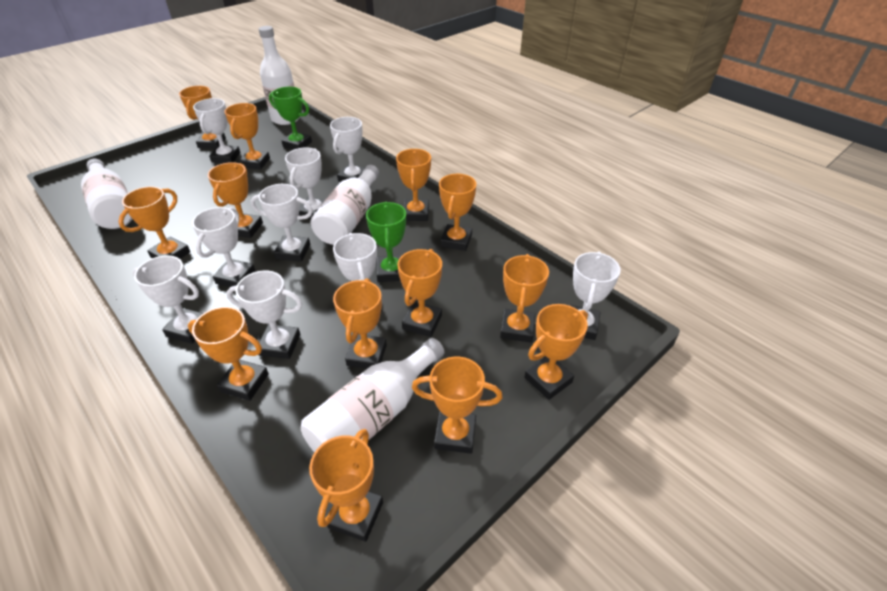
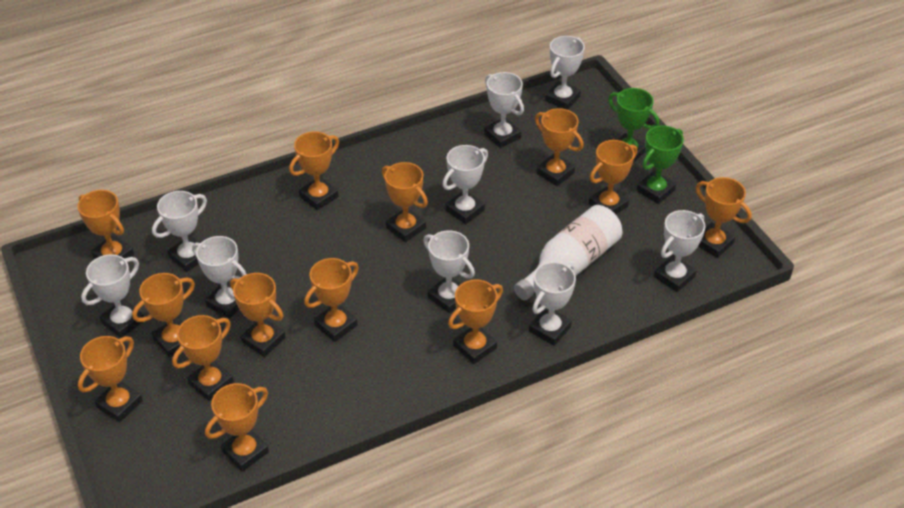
white bottle: 4 -> 1

